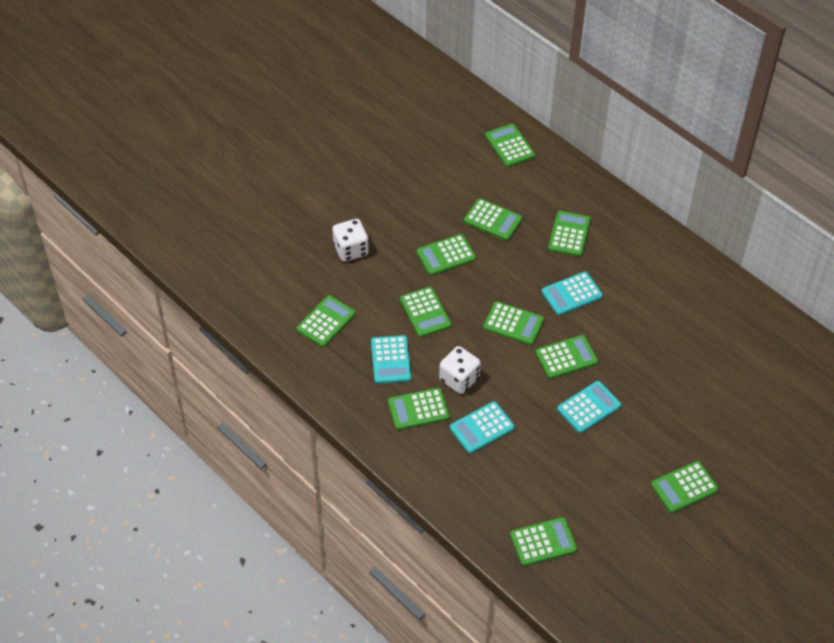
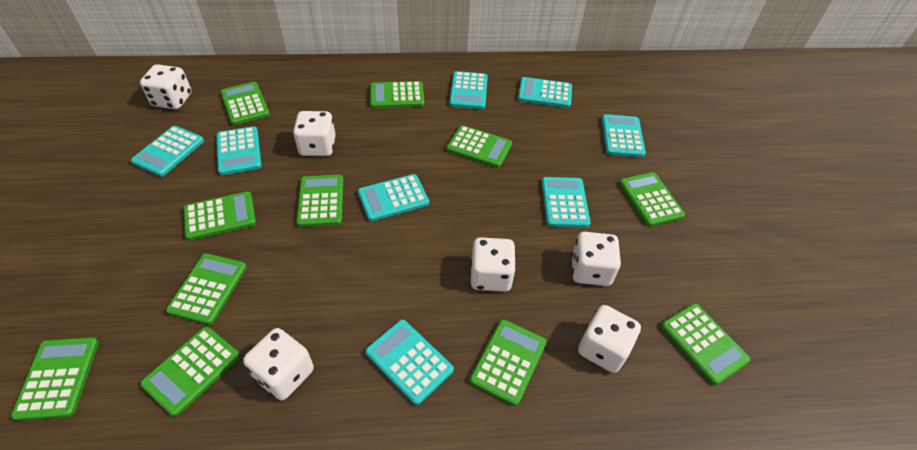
turquoise calculator: 4 -> 8
white dice: 2 -> 6

